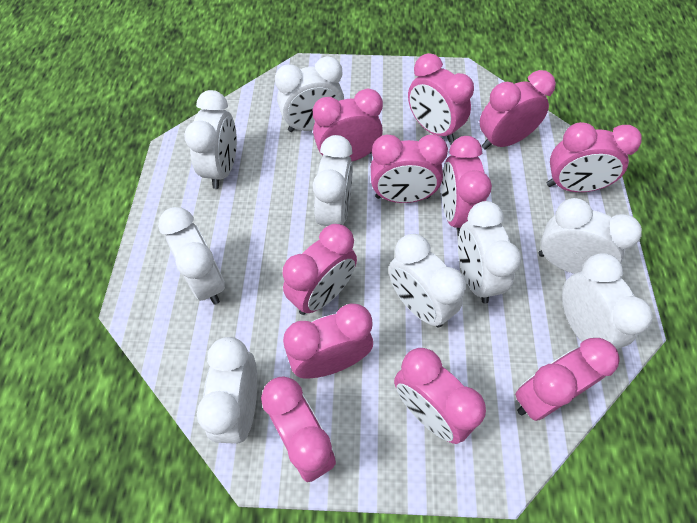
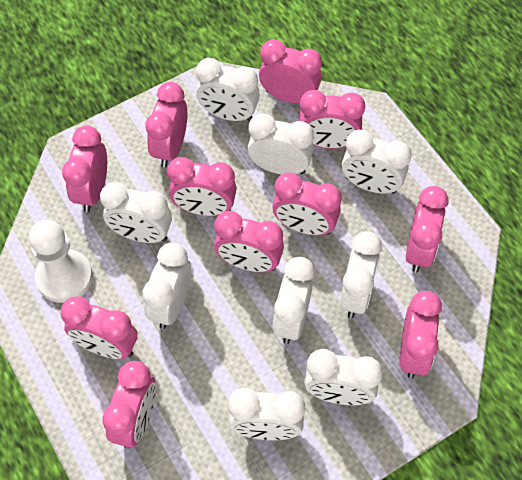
white pawn: 0 -> 1

